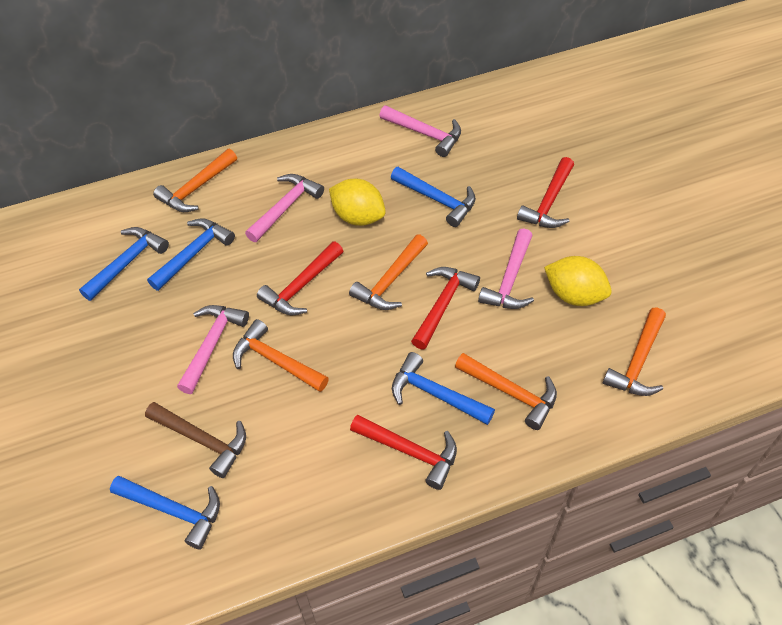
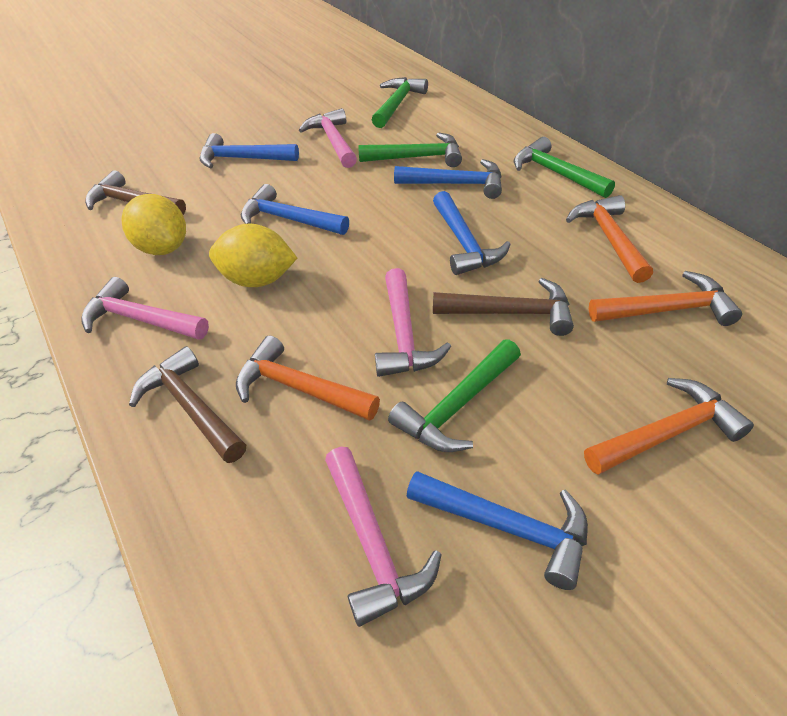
brown hammer: 1 -> 3
green hammer: 0 -> 4
orange hammer: 5 -> 4
red hammer: 4 -> 0

